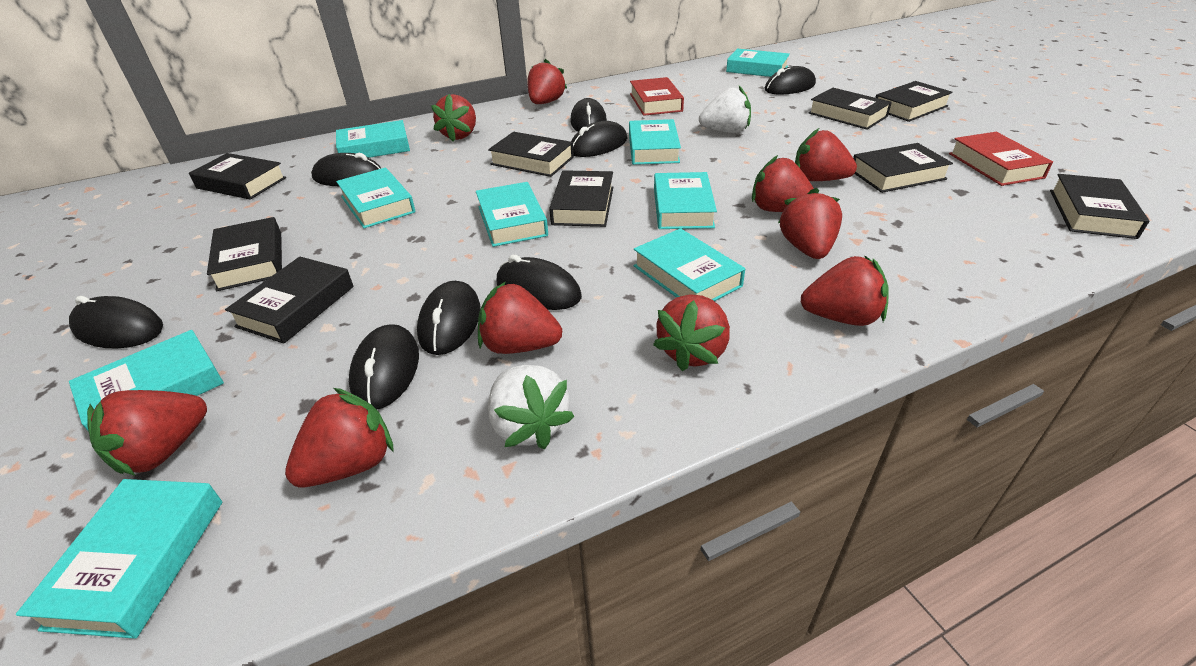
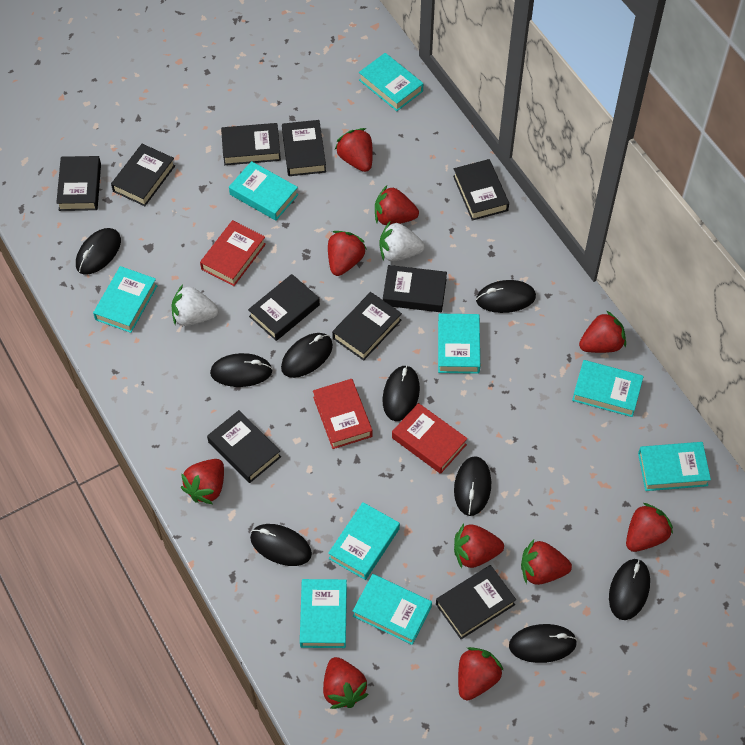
black book: 9 -> 10
black mouse: 8 -> 9
red book: 2 -> 3

